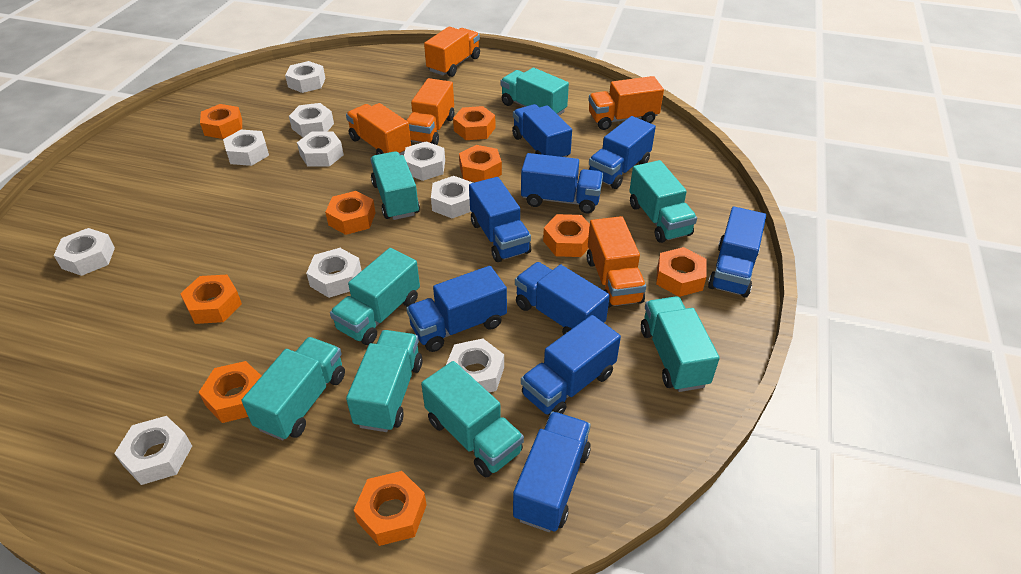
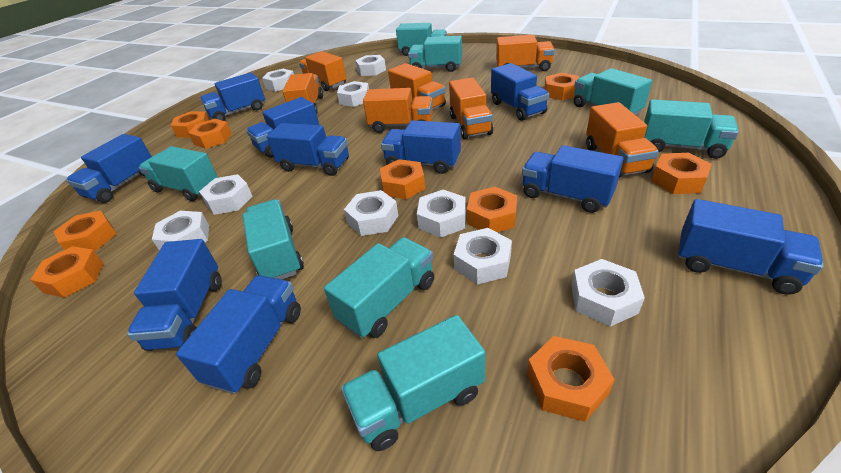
blue truck: 9 -> 10
orange truck: 5 -> 7
white nut: 10 -> 9

